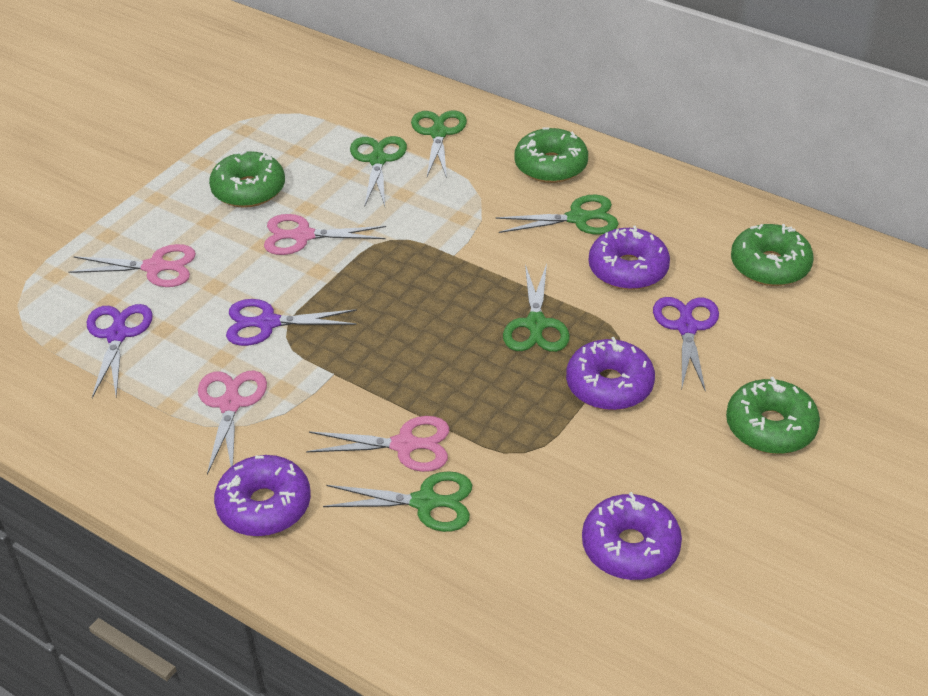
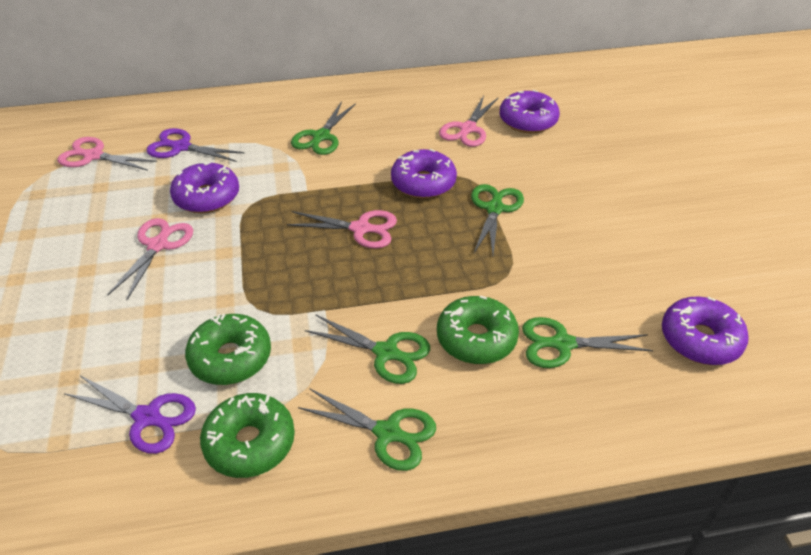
green donut: 4 -> 3
purple scissors: 3 -> 2

